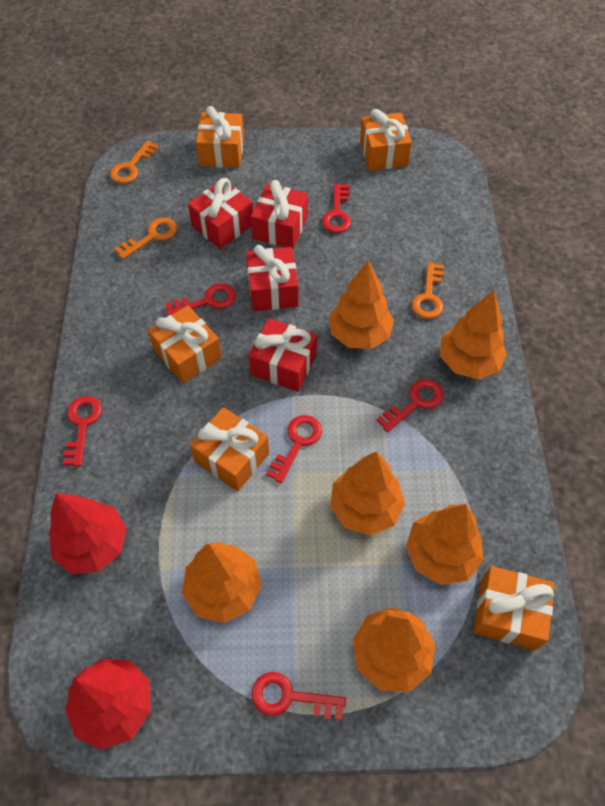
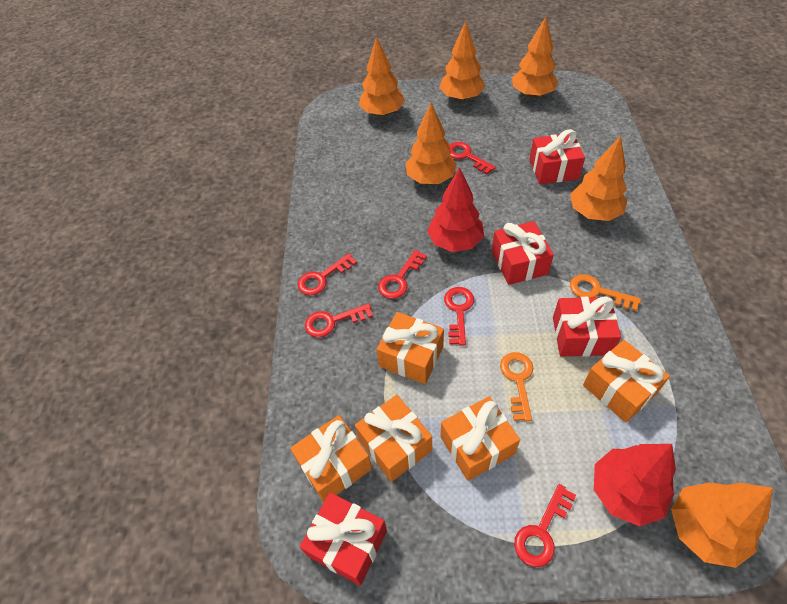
orange key: 3 -> 2

